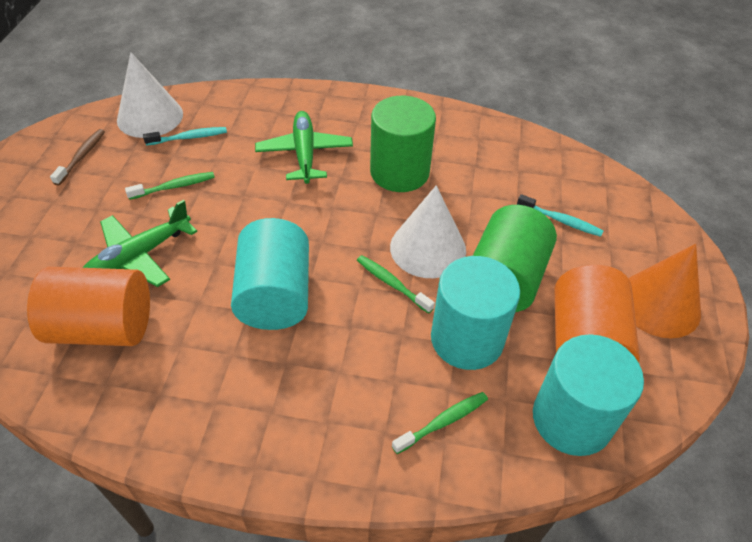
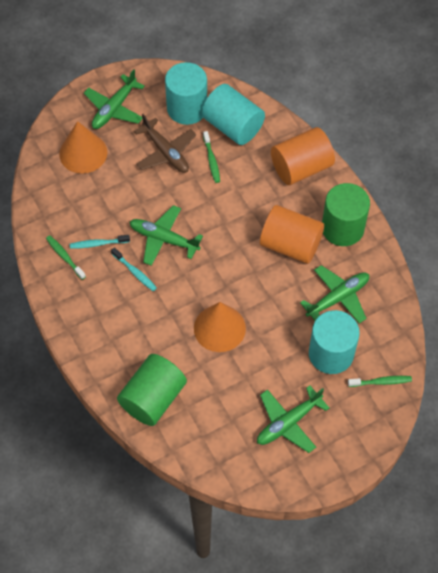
brown plane: 0 -> 1
brown toothbrush: 1 -> 0
green plane: 2 -> 4
orange cone: 1 -> 2
white cone: 2 -> 0

